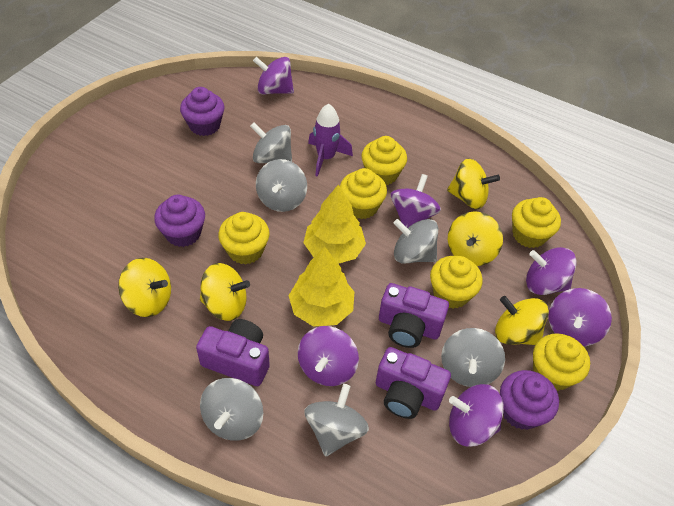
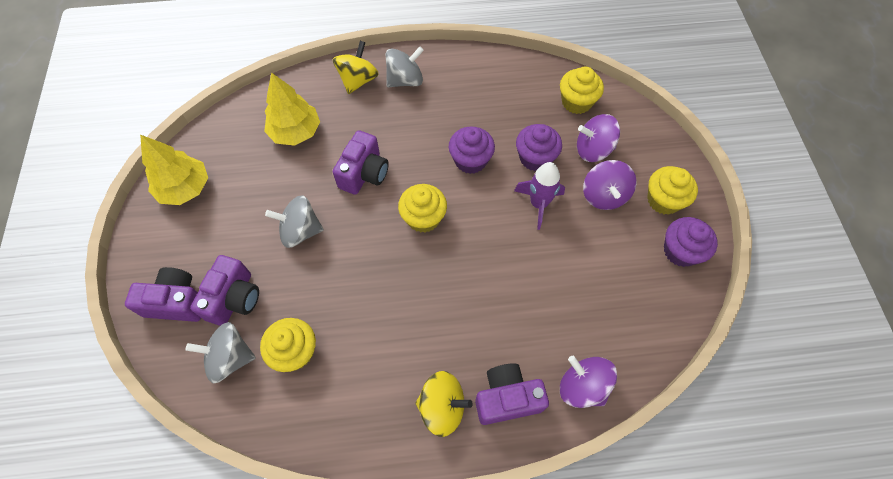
grey spinning top: 6 -> 3
purple camera: 3 -> 4
purple spinning top: 6 -> 3
yellow cupcake: 6 -> 4
yellow spinning top: 5 -> 2

